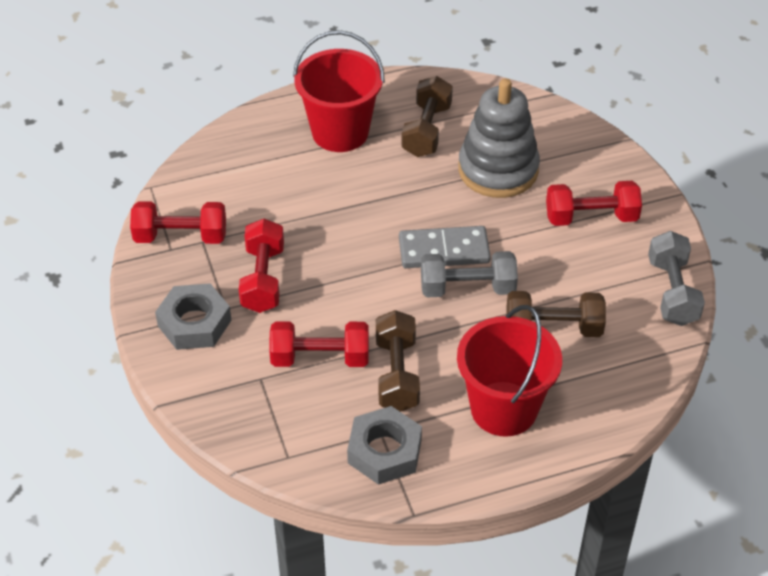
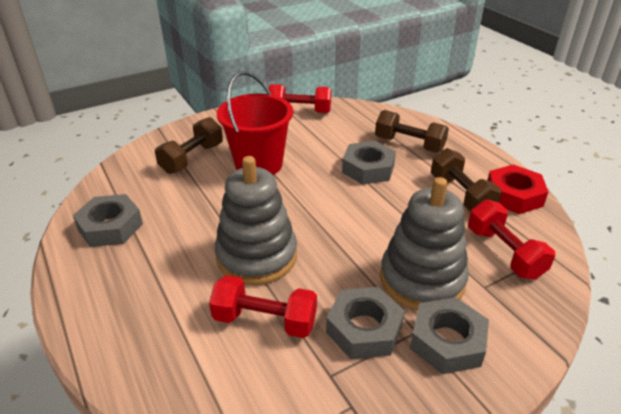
grey domino: 1 -> 0
grey dumbbell: 2 -> 0
grey nut: 2 -> 4
grey stacking toy: 1 -> 2
red bucket: 2 -> 1
red dumbbell: 4 -> 3
red nut: 0 -> 1

